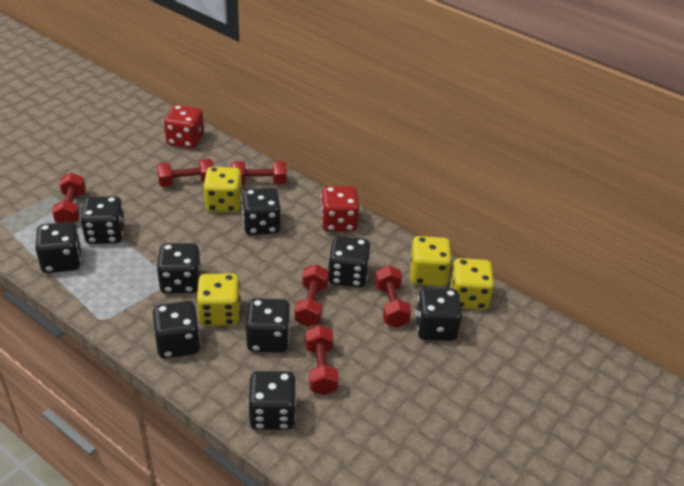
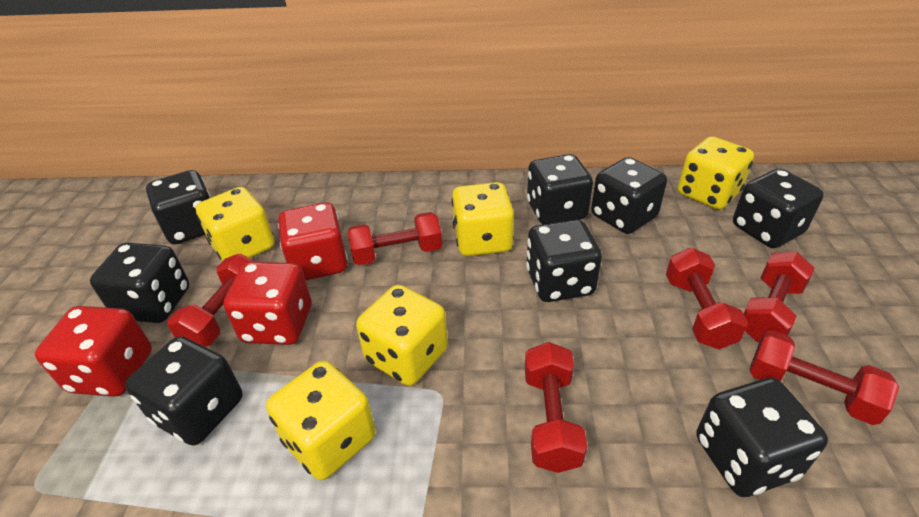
black dice: 9 -> 8
red dice: 2 -> 3
yellow dice: 4 -> 5

